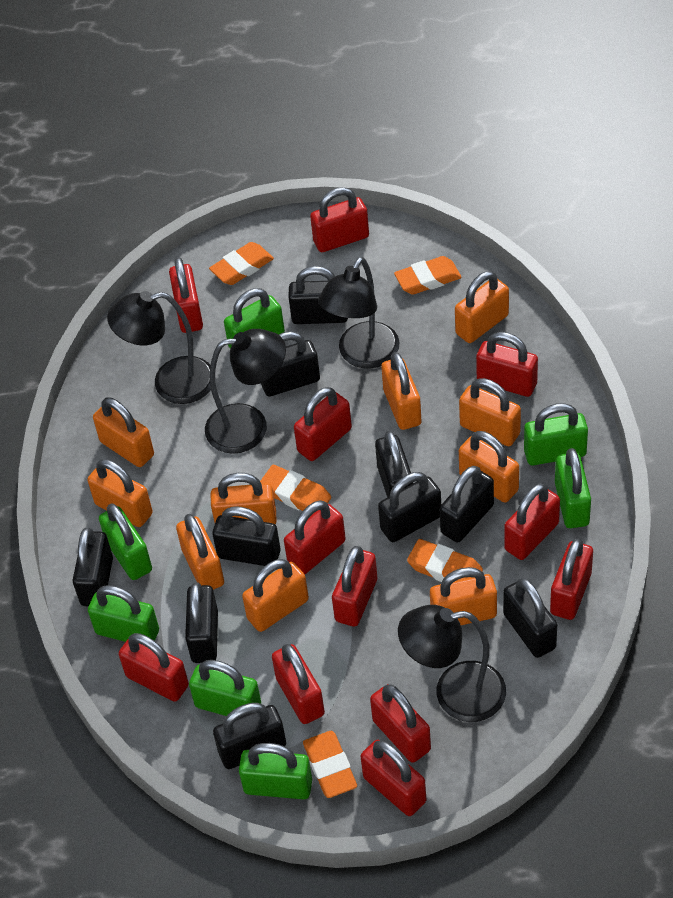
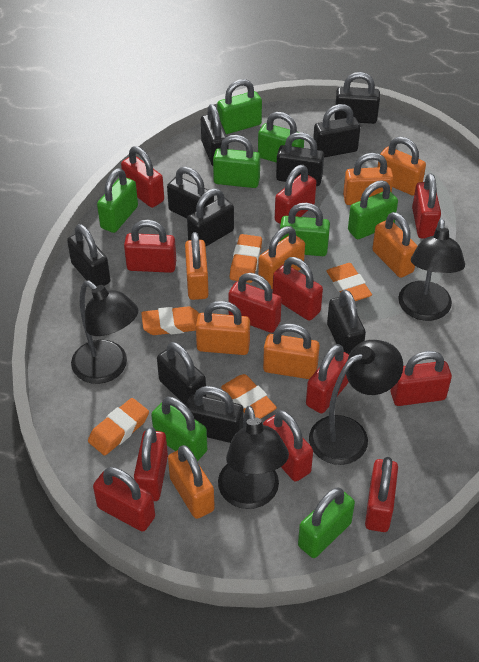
green padlock: 7 -> 8
orange padlock: 10 -> 8

